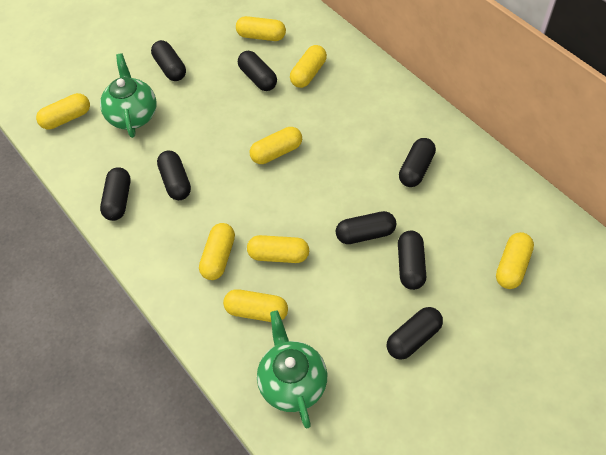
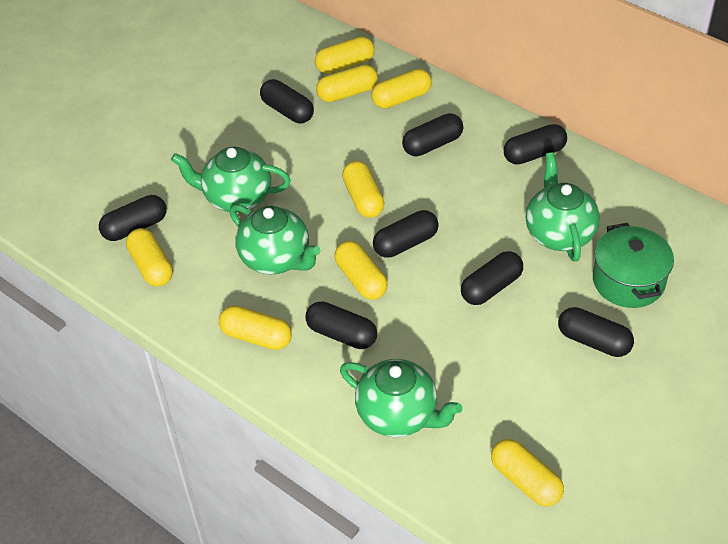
green pot: 0 -> 1
green teapot: 2 -> 4

